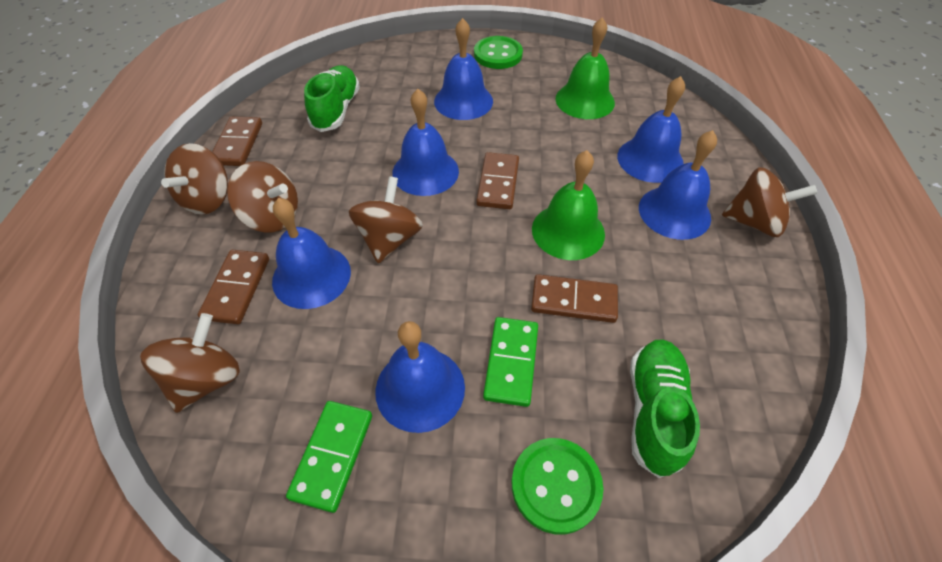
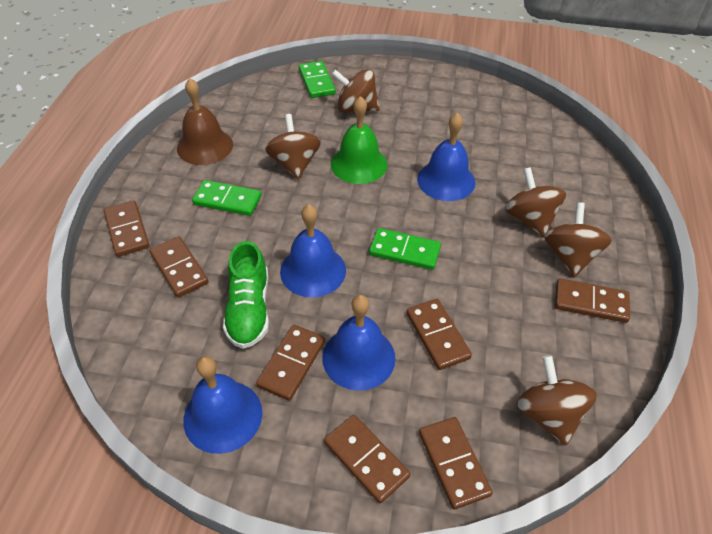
blue bell: 6 -> 4
brown bell: 0 -> 1
brown domino: 4 -> 7
green bell: 2 -> 1
green button: 2 -> 0
green domino: 2 -> 3
green shoe: 2 -> 1

